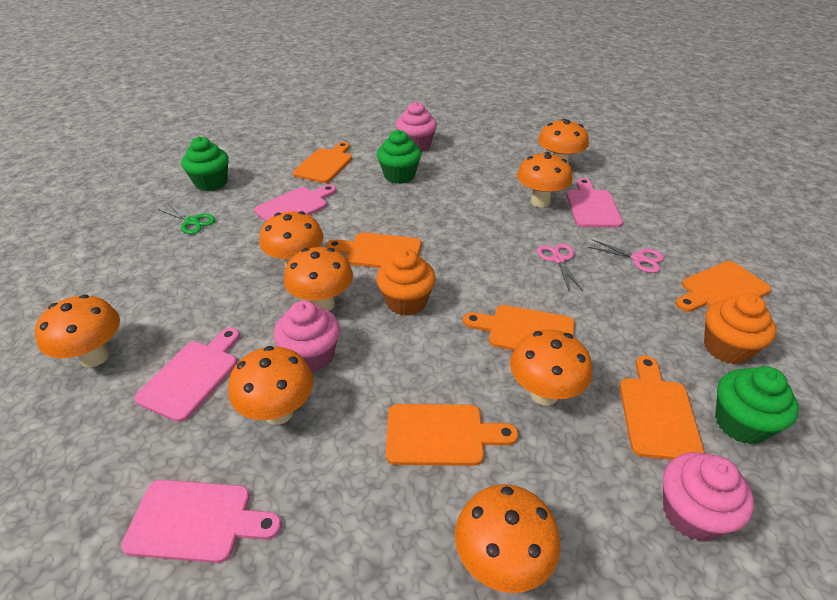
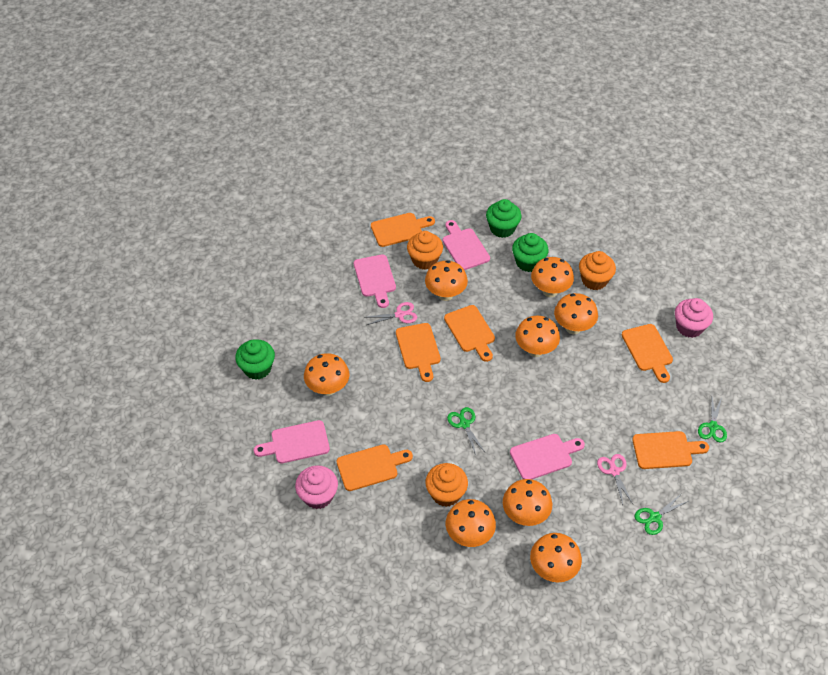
green scissors: 1 -> 3
orange cupcake: 2 -> 3
pink cupcake: 3 -> 2

